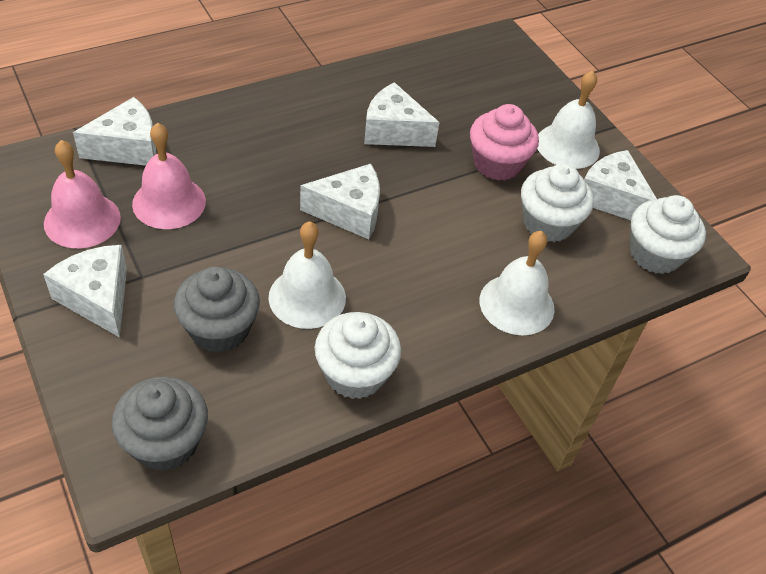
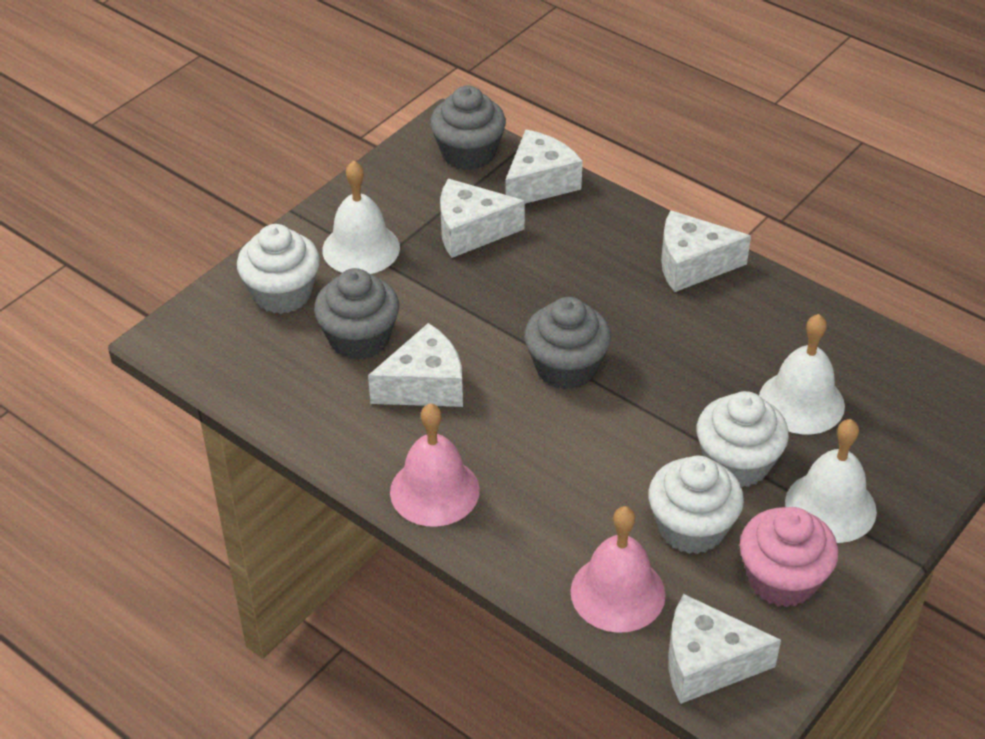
grey cupcake: 2 -> 3

